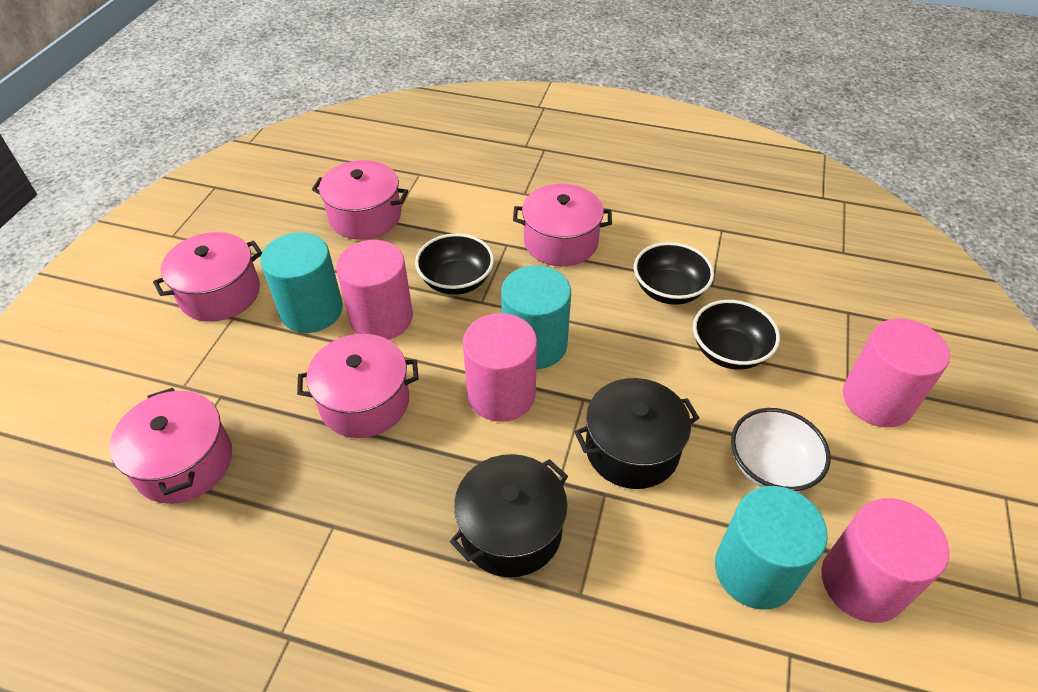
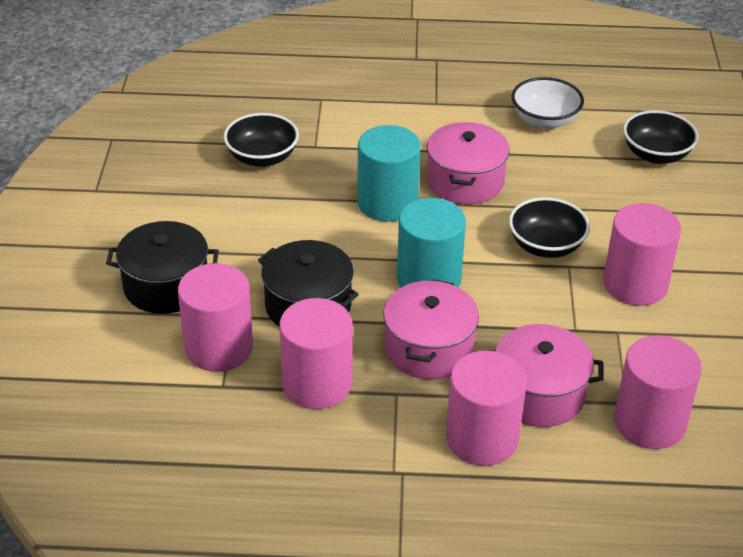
pink cylinder: 4 -> 5
pink pot: 5 -> 3
turquoise cylinder: 3 -> 2

